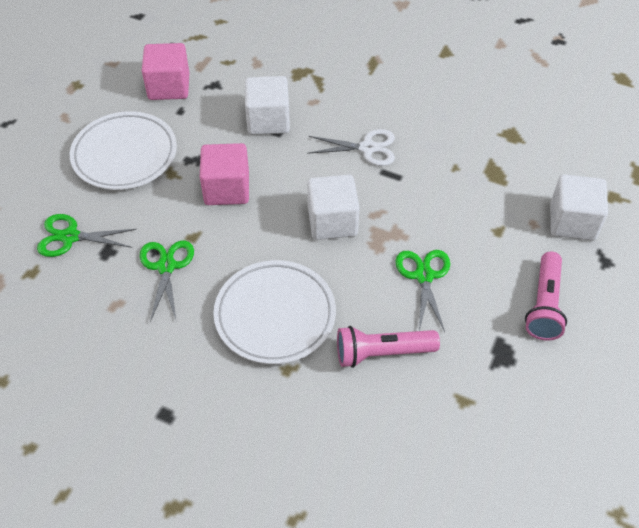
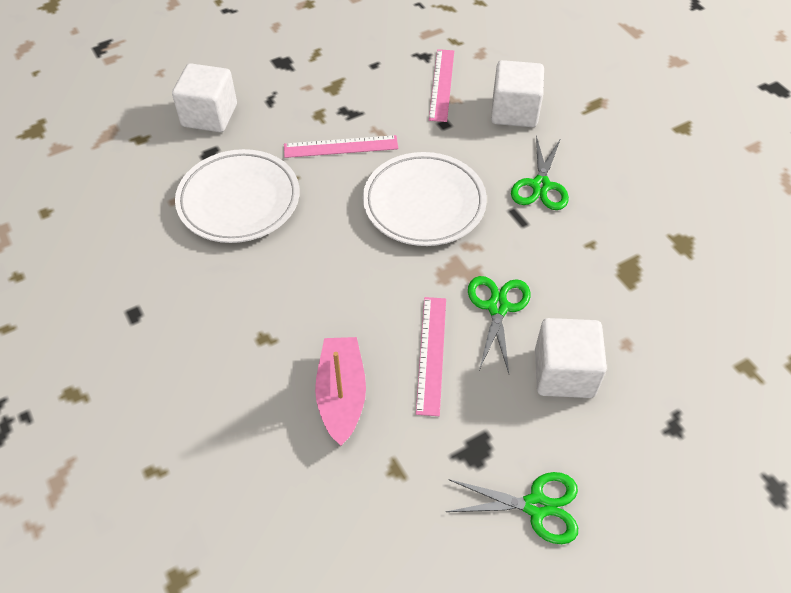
pink boat: 0 -> 1
pink cube: 2 -> 0
pink flashlight: 2 -> 0
pink ruler: 0 -> 3
white scissors: 1 -> 0

